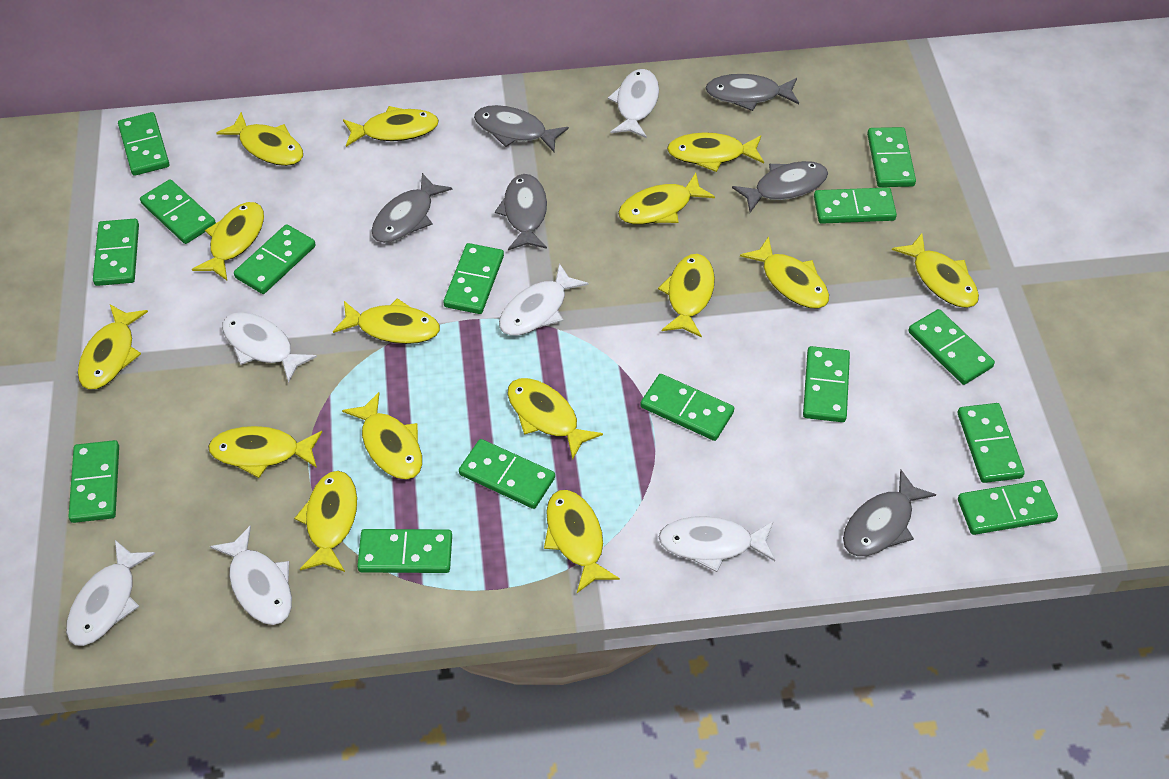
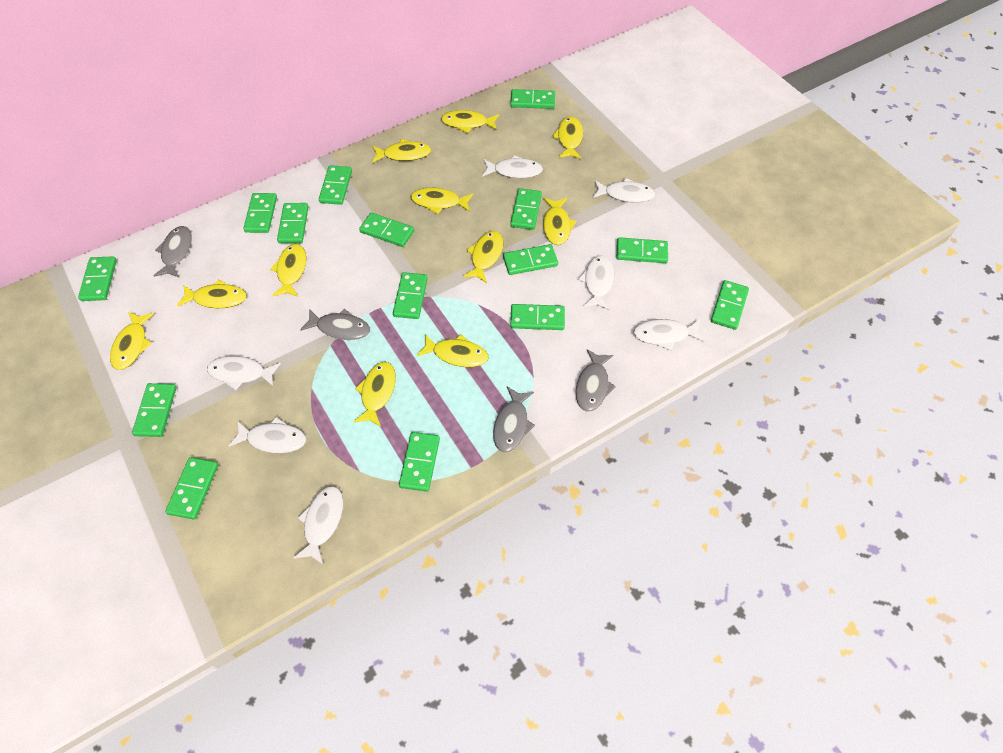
grey fish: 6 -> 4
white fish: 6 -> 7
yellow fish: 15 -> 11

